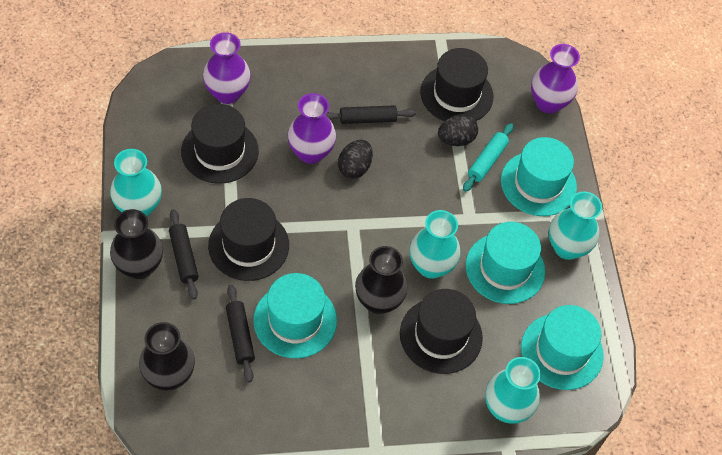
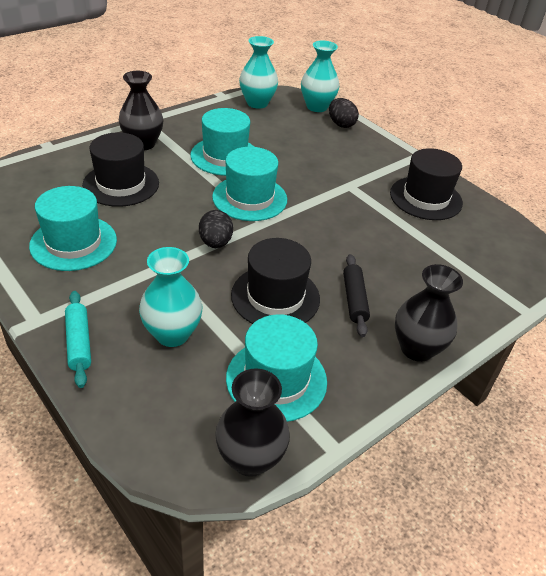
black hat: 4 -> 3
black rolling pin: 3 -> 1
purple vase: 3 -> 0
turquoise vase: 4 -> 3

